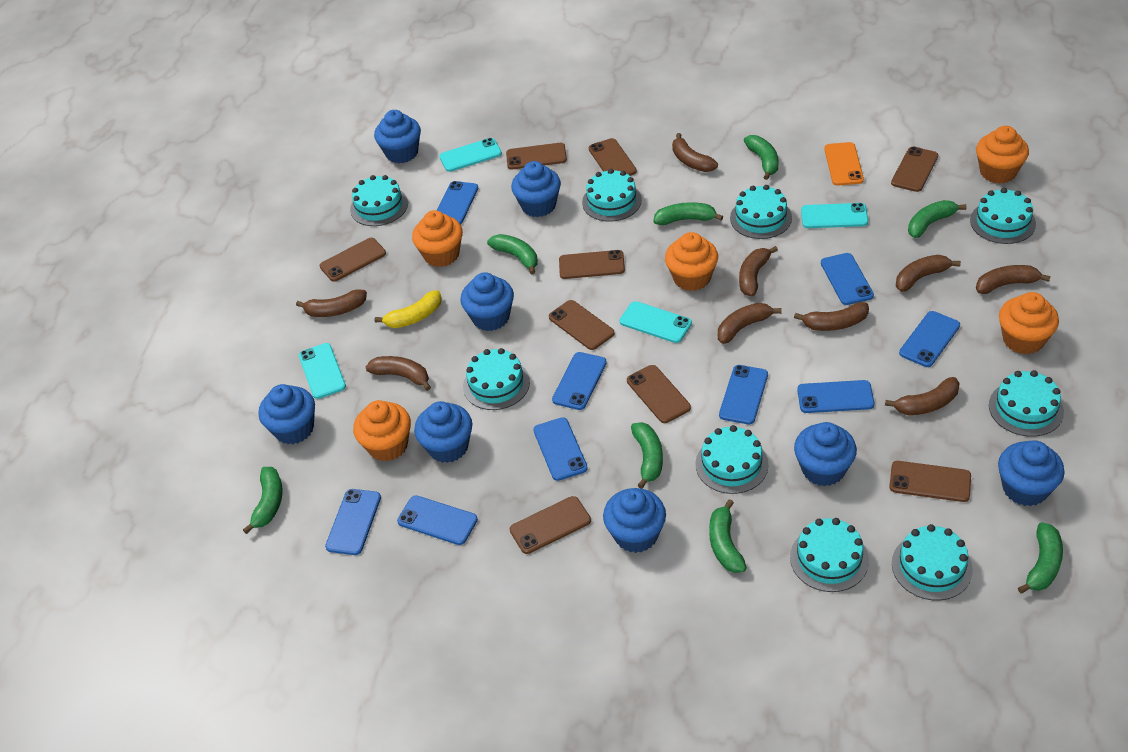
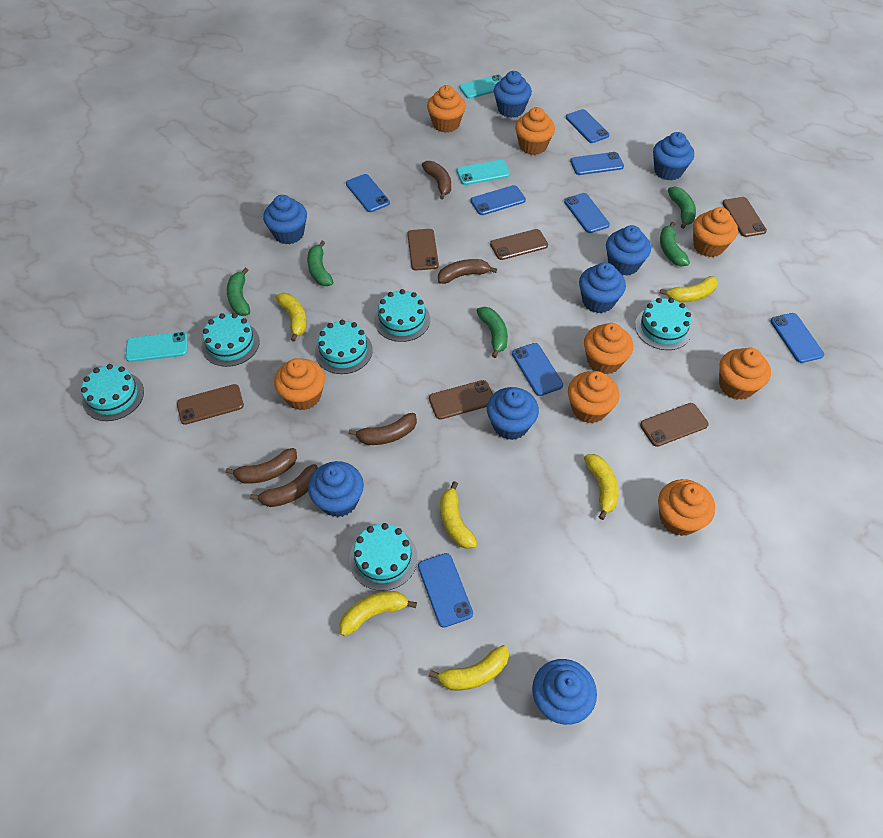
blue phone: 9 -> 8
brown banana: 9 -> 5
brown phone: 9 -> 6
green banana: 8 -> 5
orange cupcake: 5 -> 8
orange phone: 1 -> 0
turquoise cake: 9 -> 6
turquoise phone: 4 -> 3
yellow banana: 1 -> 6

